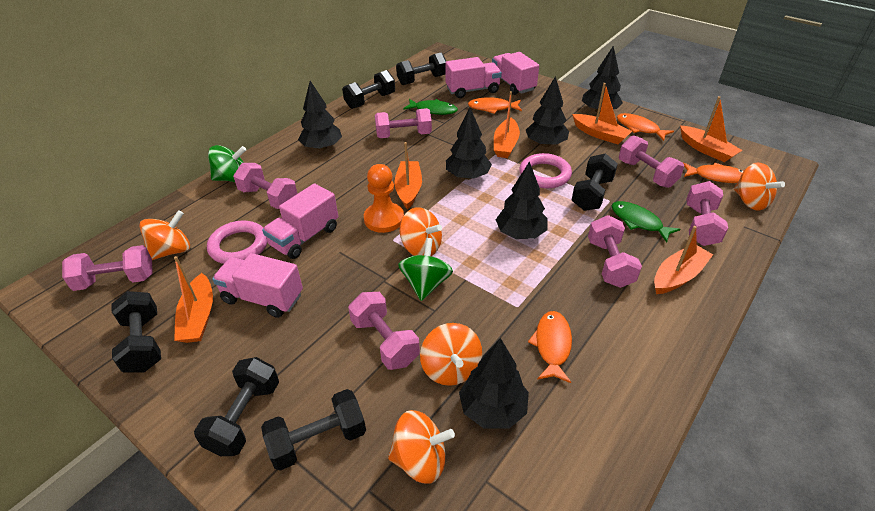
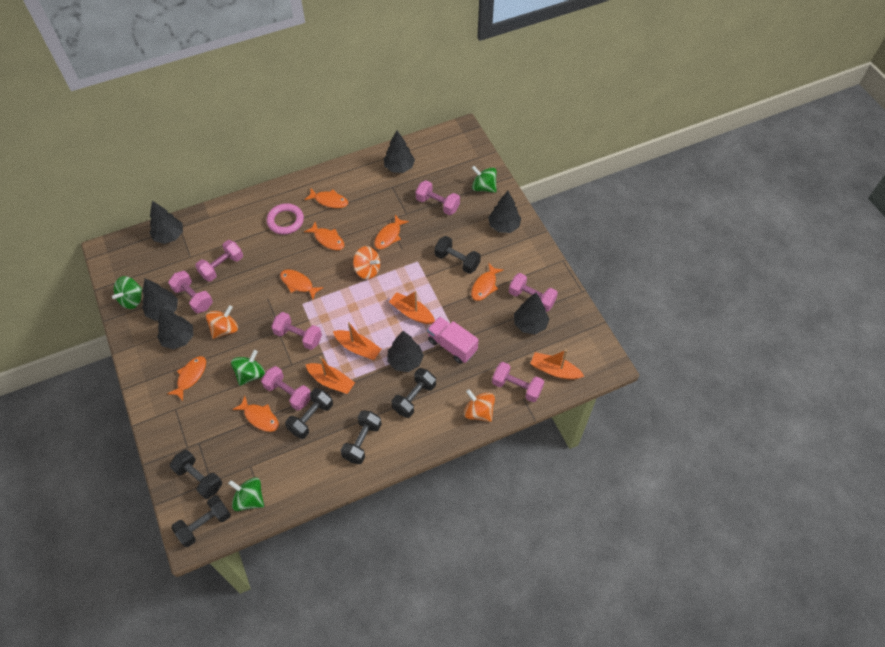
black tree: 6 -> 7
green fish: 2 -> 0
green spinning top: 2 -> 4
orange boat: 6 -> 4
orange fish: 4 -> 7
orange pawn: 1 -> 0
orange spinning top: 5 -> 3
pink ring: 2 -> 1
pink truck: 4 -> 1

